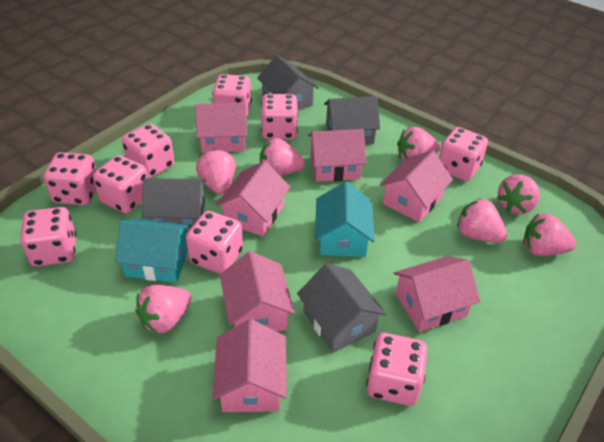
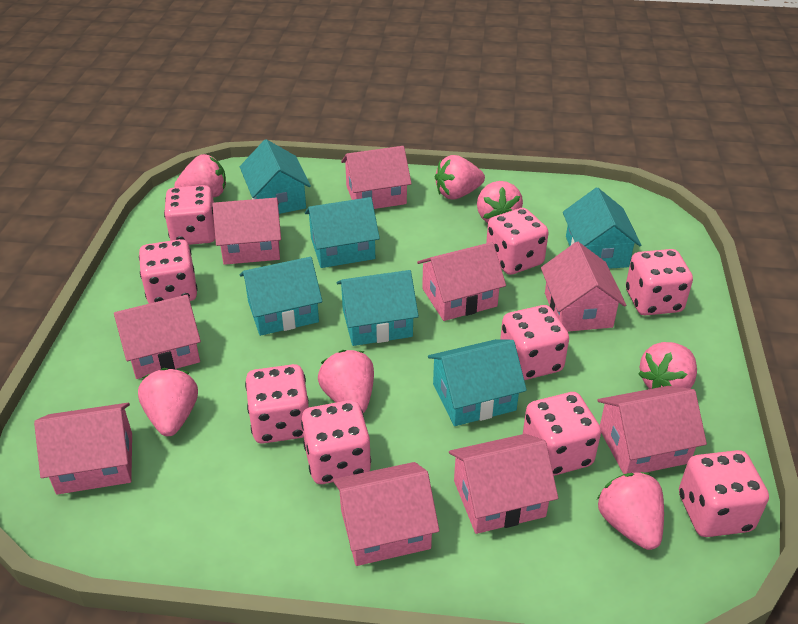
grey house: 4 -> 0
pink house: 7 -> 9
turquoise house: 2 -> 6

